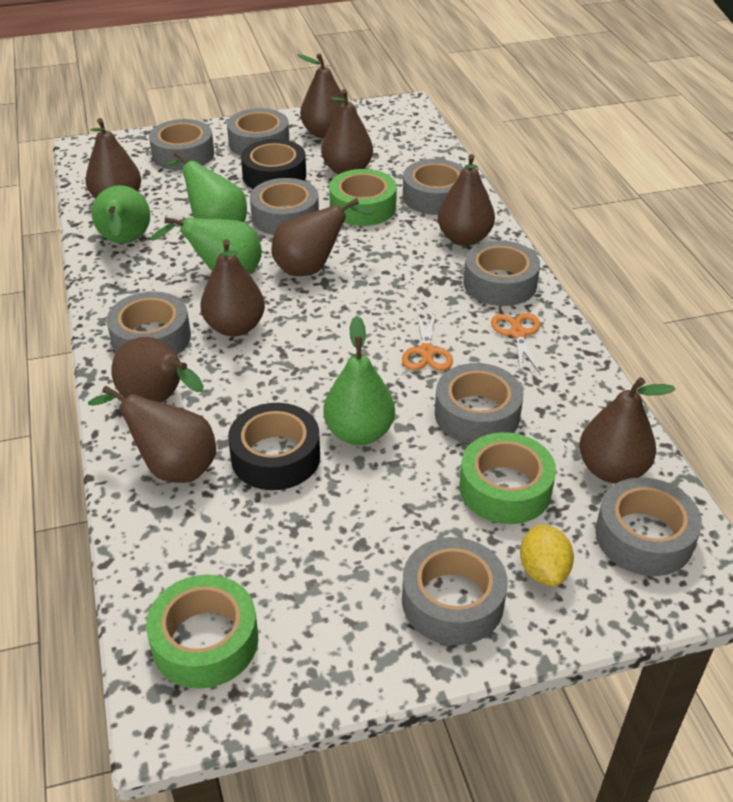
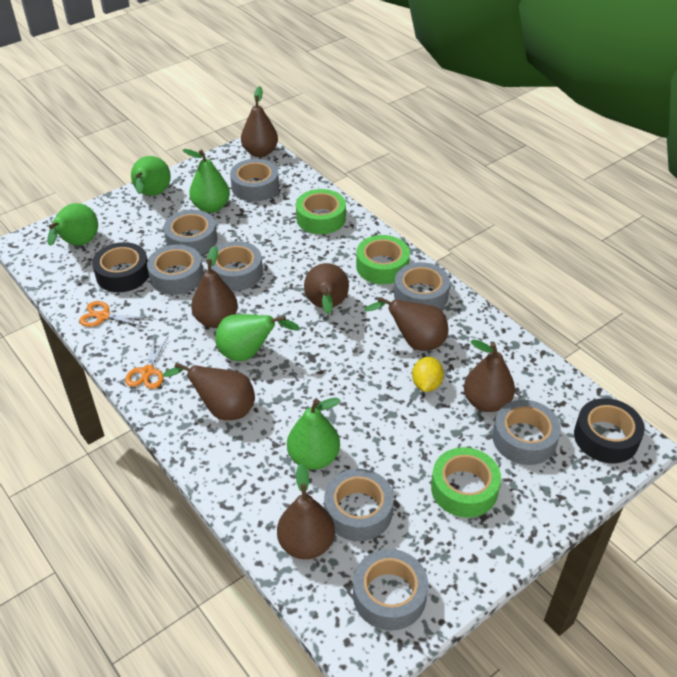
brown pear: 9 -> 7
green pear: 4 -> 5
grey tape: 9 -> 8

